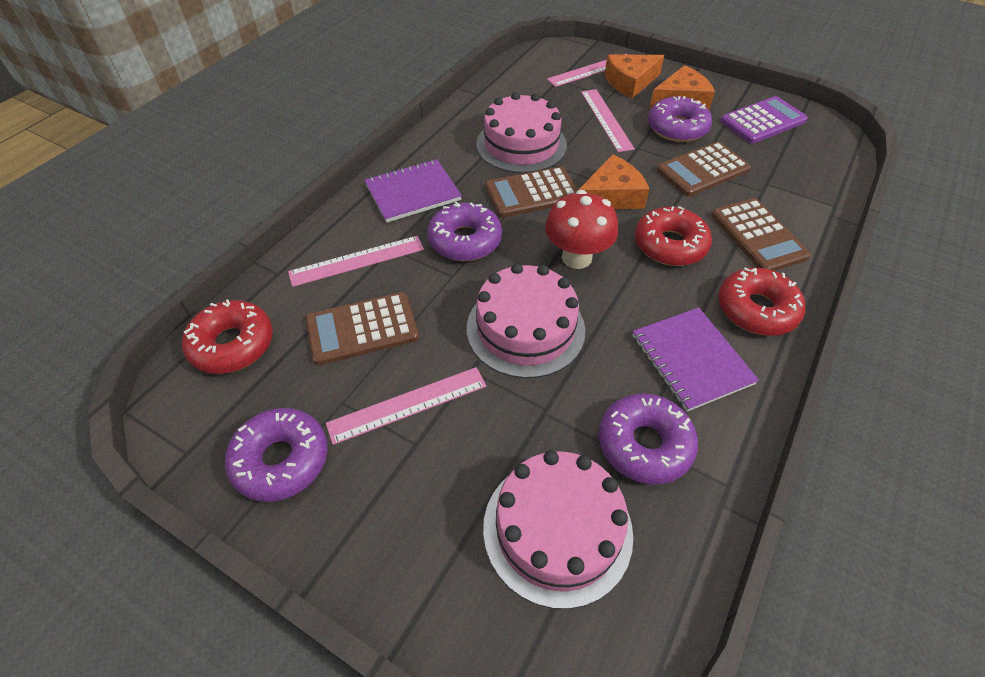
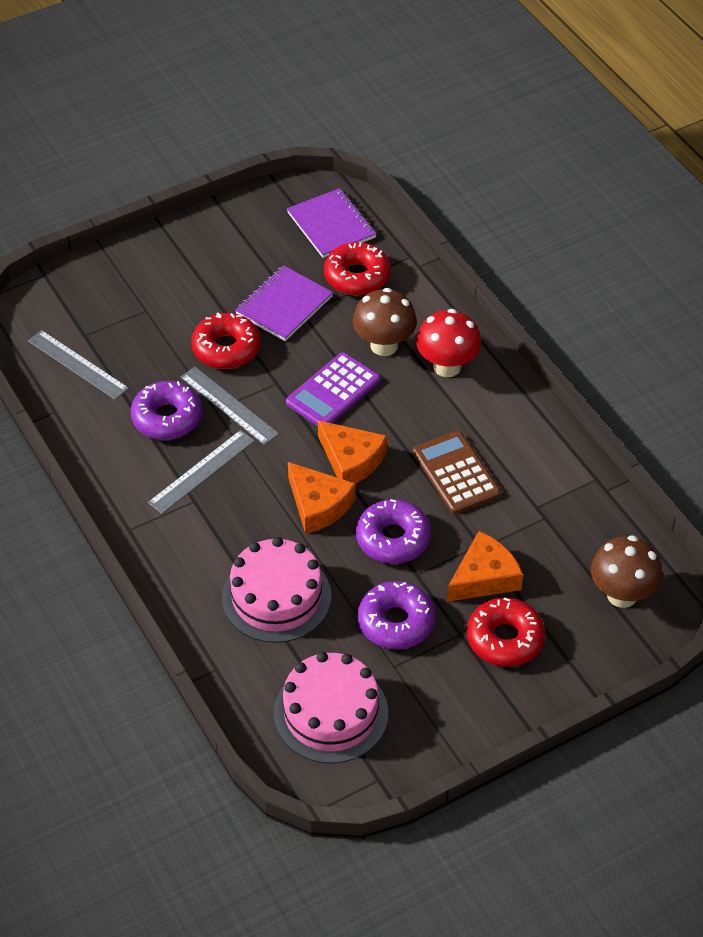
brown calculator: 4 -> 1
brown mushroom: 0 -> 2
grey ruler: 0 -> 3
pink cake: 3 -> 2
pink ruler: 4 -> 0
purple donut: 4 -> 3

